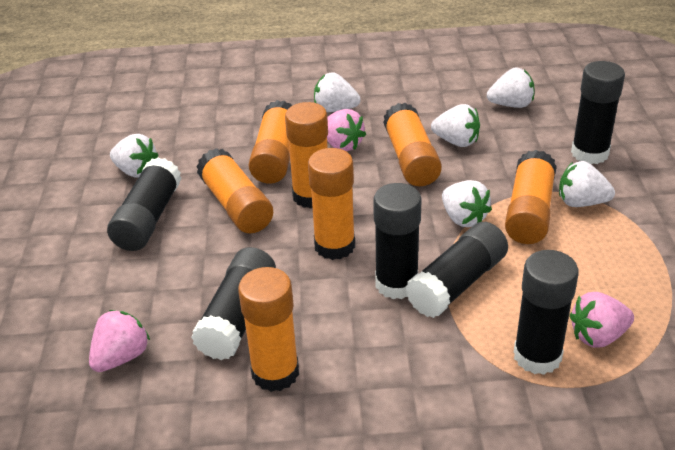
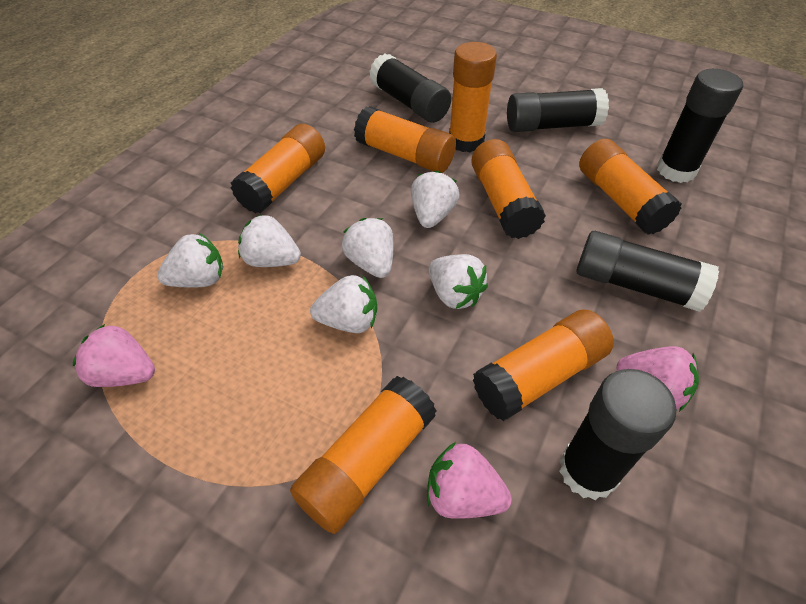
black glue stick: 6 -> 5

